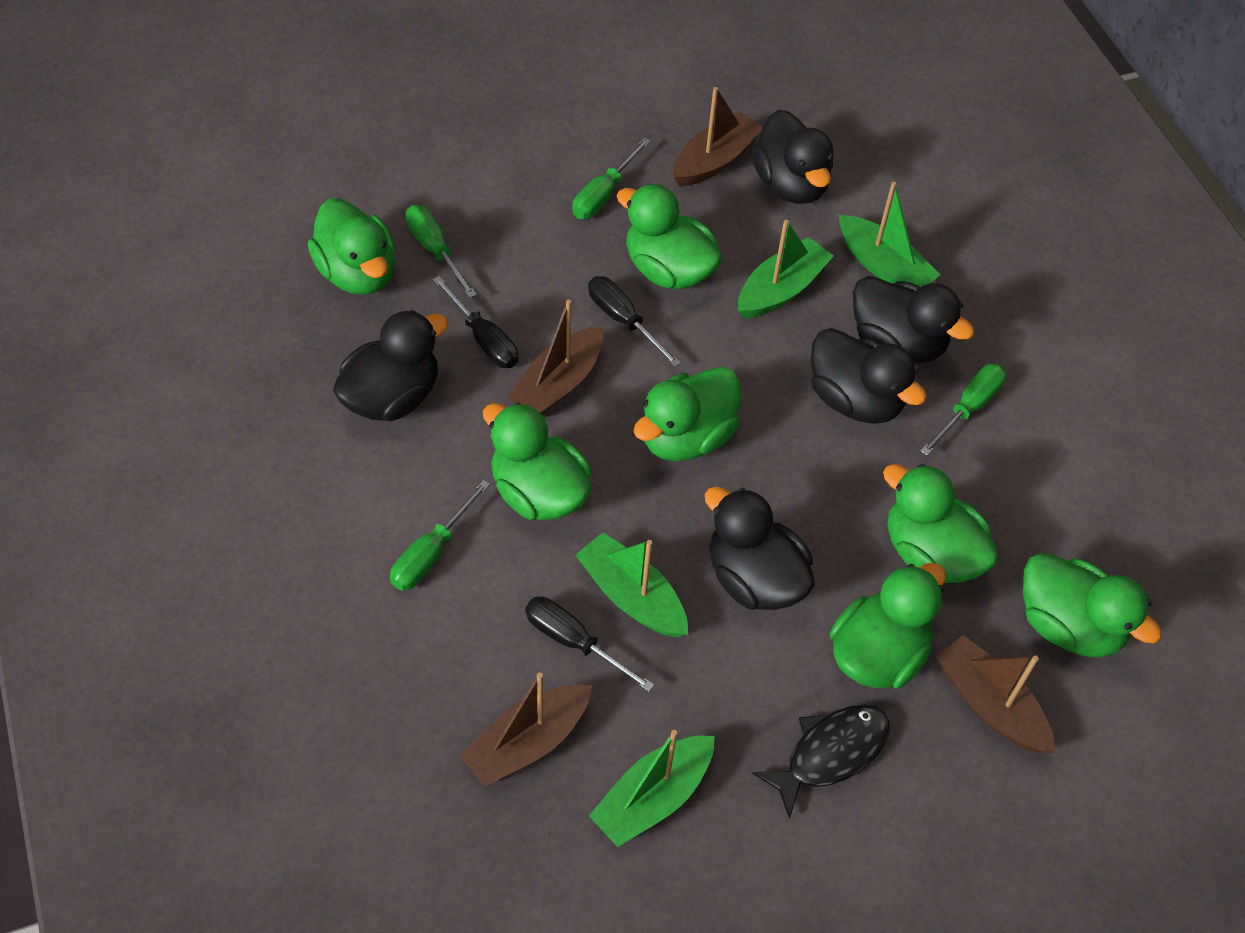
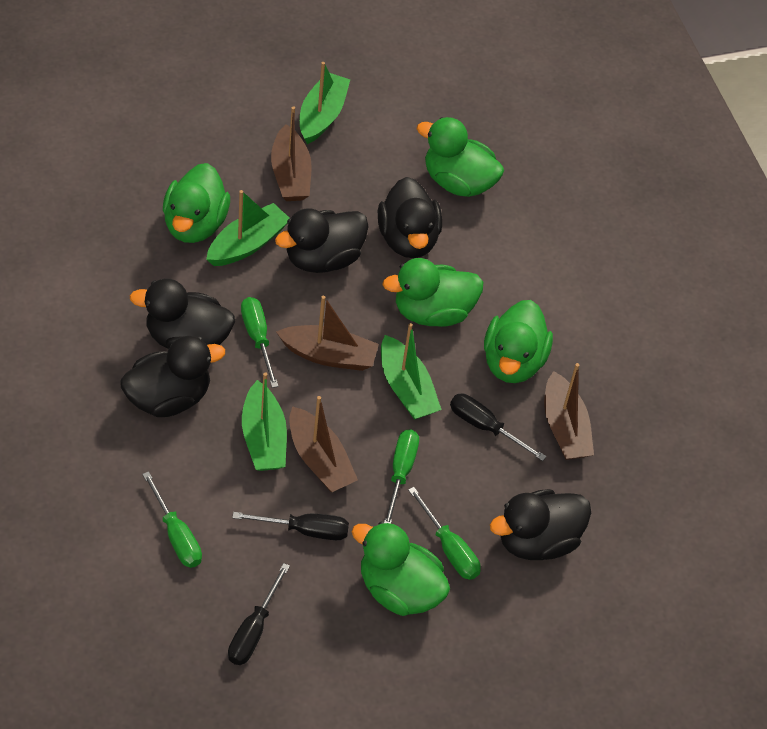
black fish: 1 -> 0
green duck: 7 -> 5

